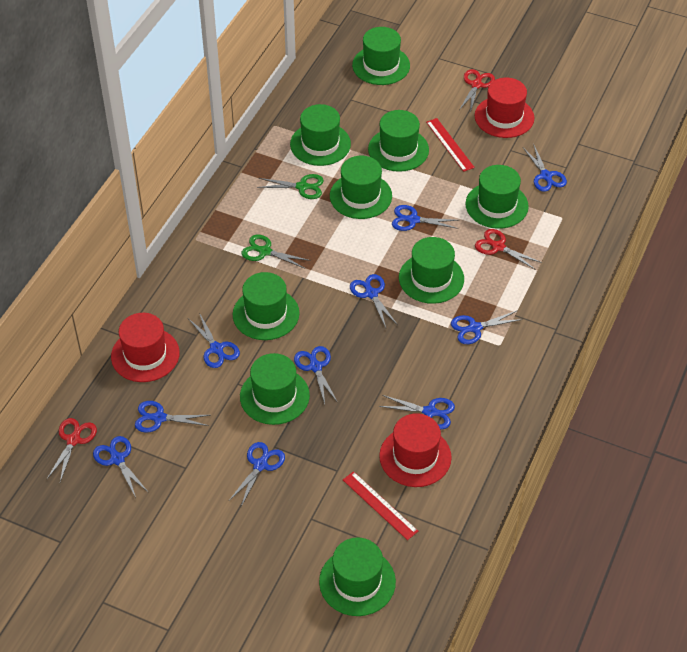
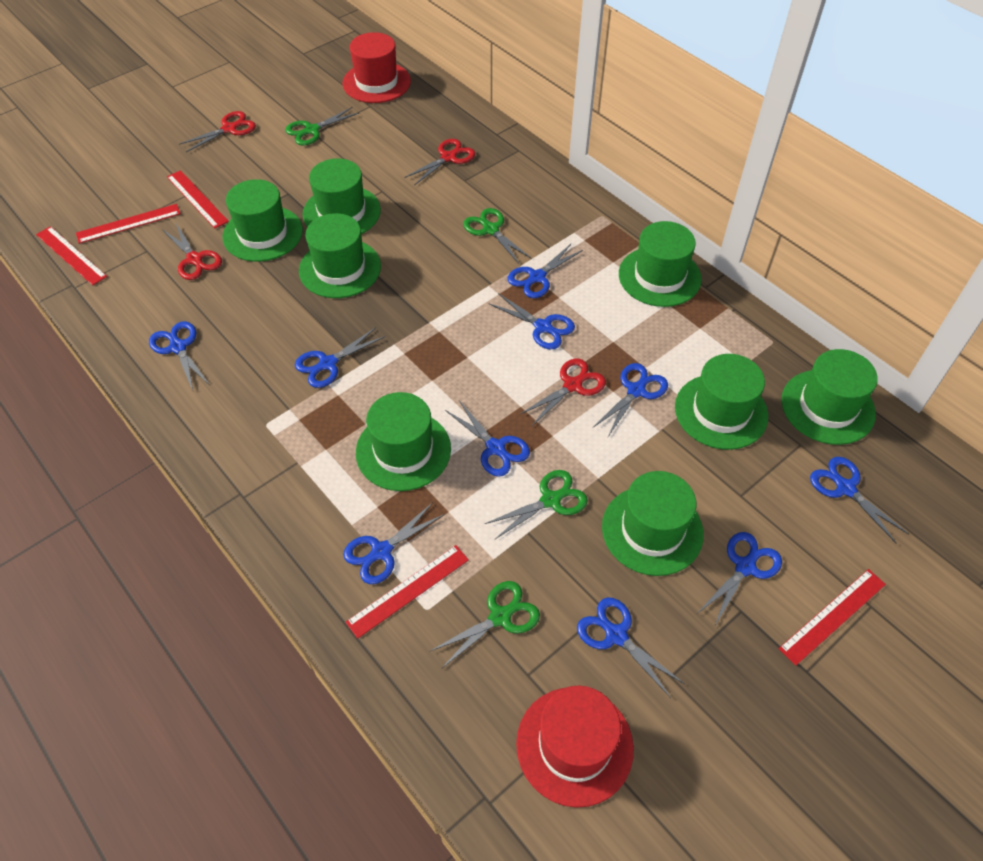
green hat: 9 -> 8
green scissors: 2 -> 4
red hat: 3 -> 2
red ruler: 2 -> 5
red scissors: 3 -> 4

